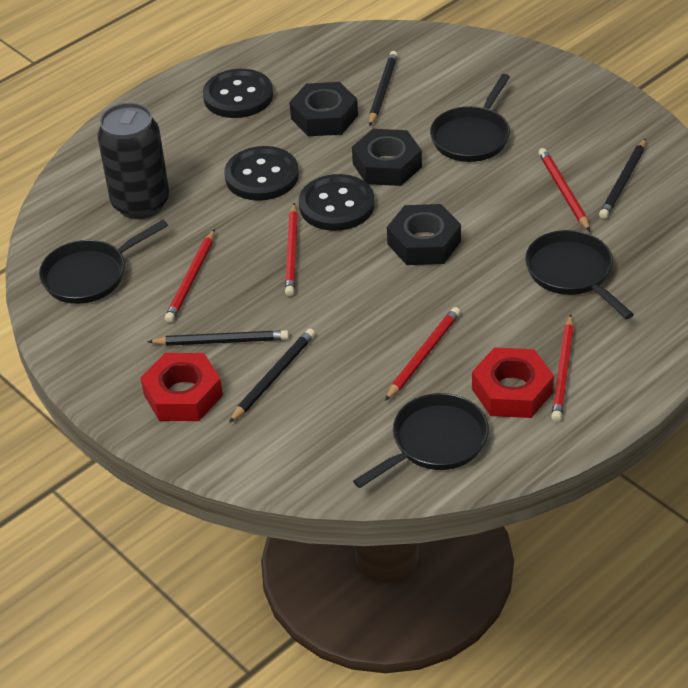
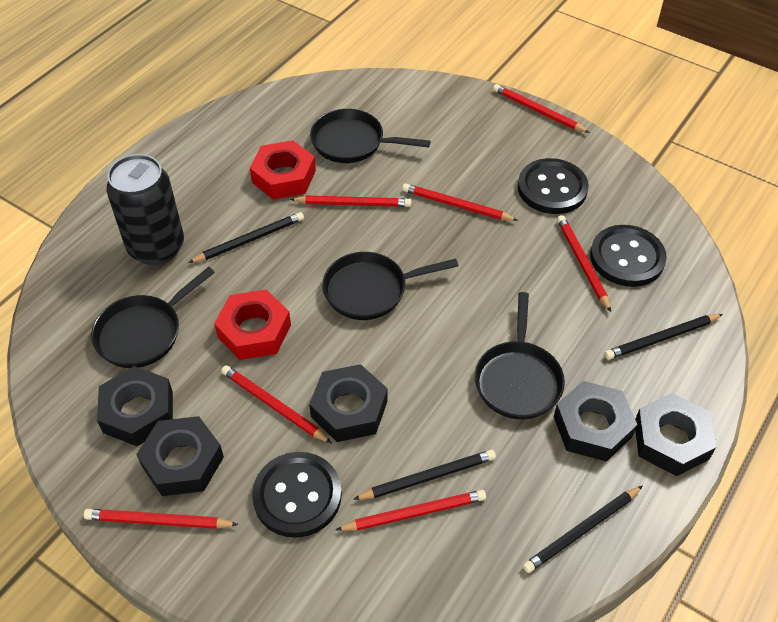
black nut: 3 -> 5
red pencil: 5 -> 7

